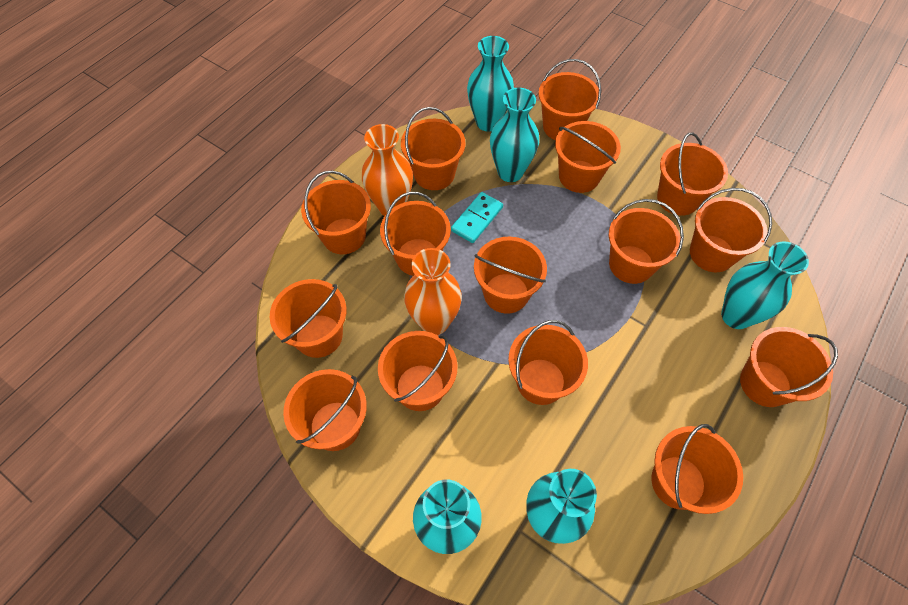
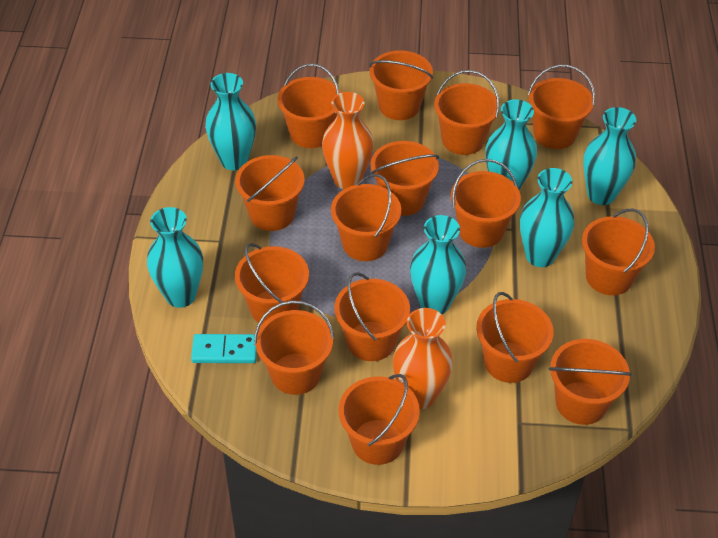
turquoise vase: 5 -> 6

